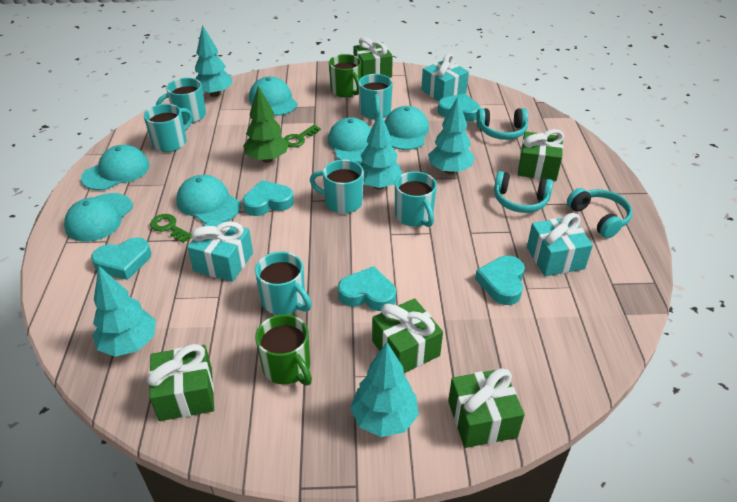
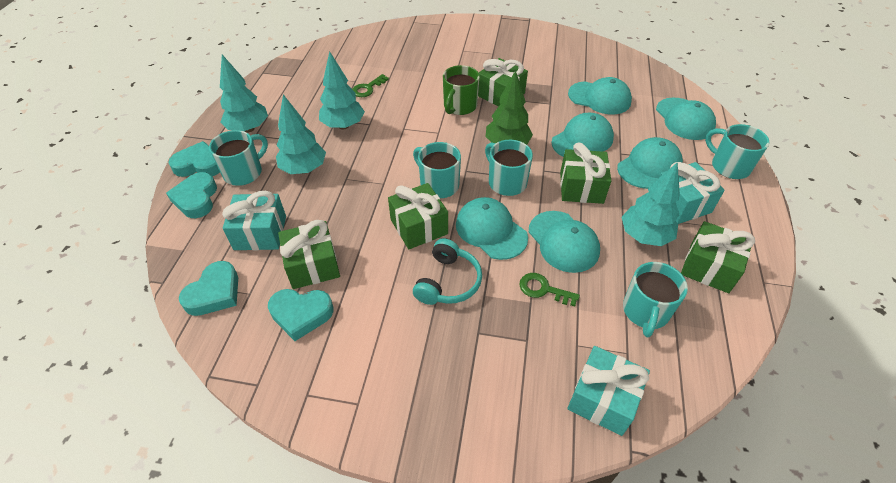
green mug: 2 -> 1
turquoise headphones: 3 -> 1
turquoise heart: 5 -> 4
turquoise mug: 6 -> 5
turquoise tree: 5 -> 4

